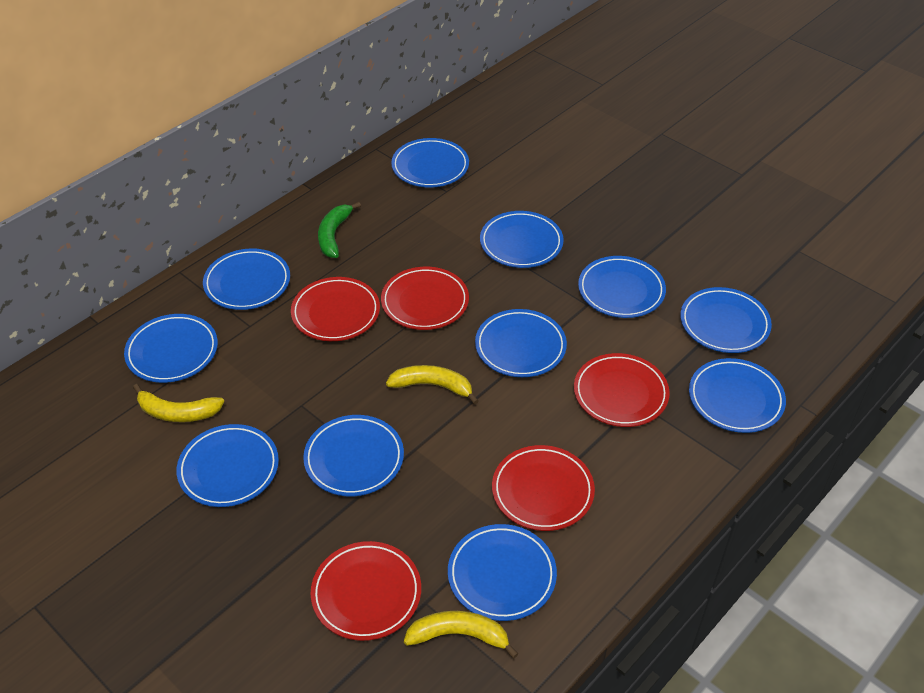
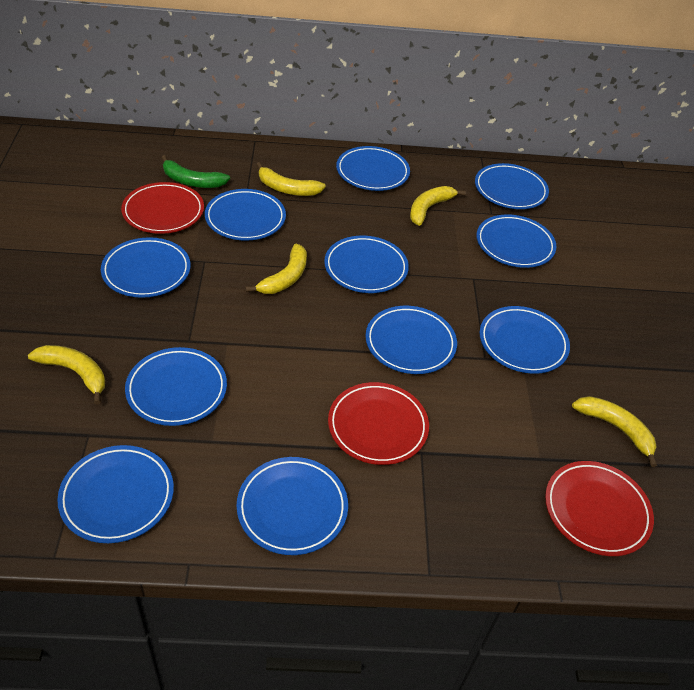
red plate: 5 -> 3
yellow banana: 3 -> 5

